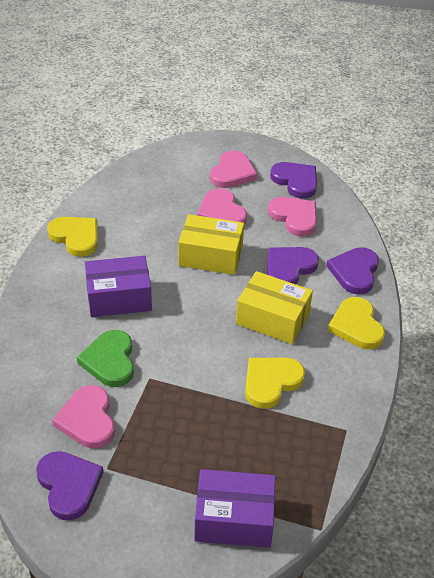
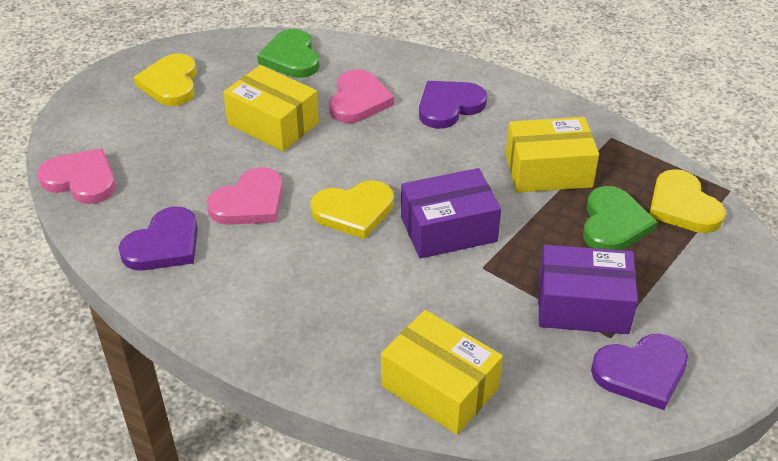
green heart: 1 -> 2
pink heart: 4 -> 3
purple heart: 4 -> 3
yellow box: 2 -> 3

